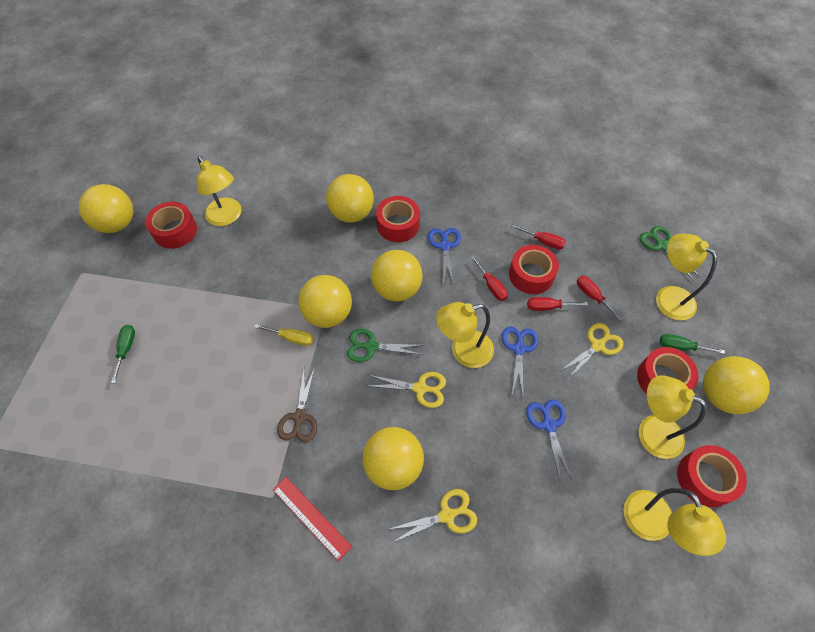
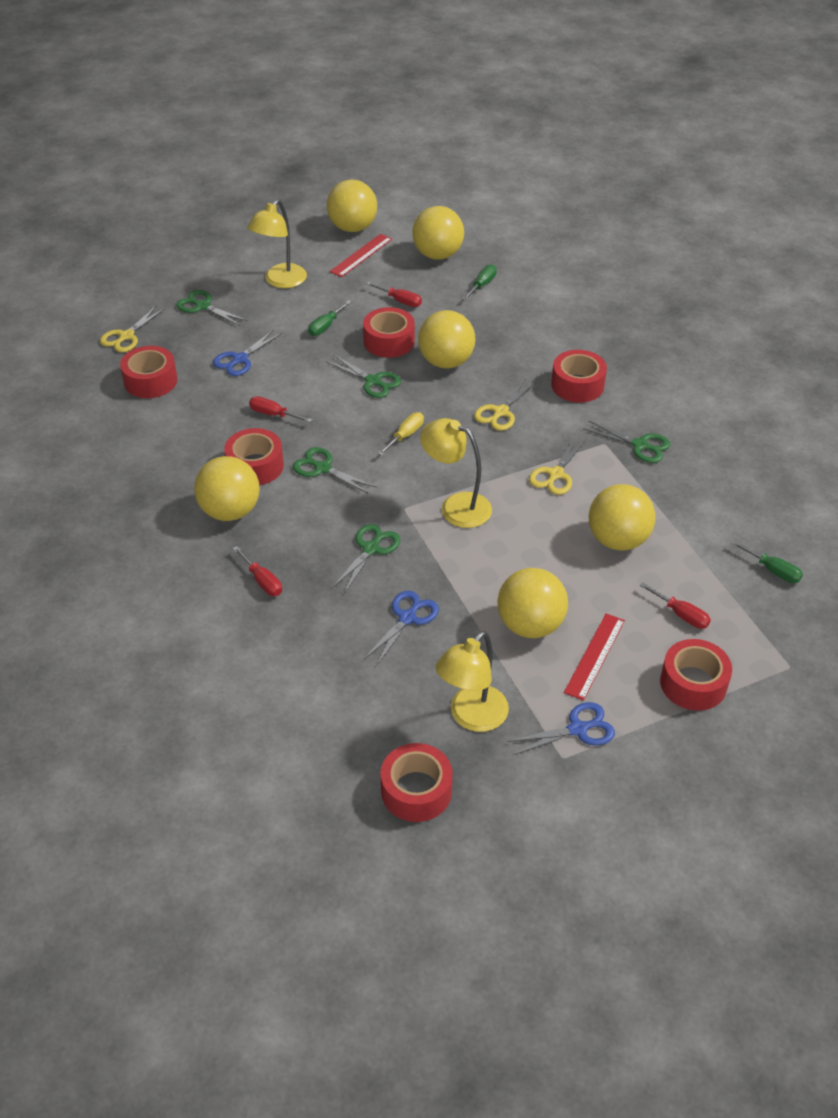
brown scissors: 1 -> 0
green scissors: 2 -> 5
green screwdriver: 2 -> 3
red ruler: 1 -> 2
red tape: 5 -> 6
yellow lamp: 5 -> 3

